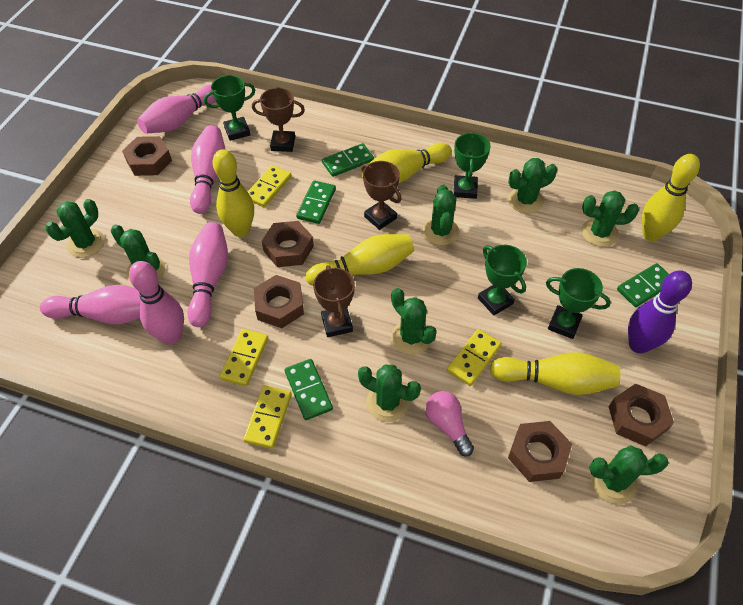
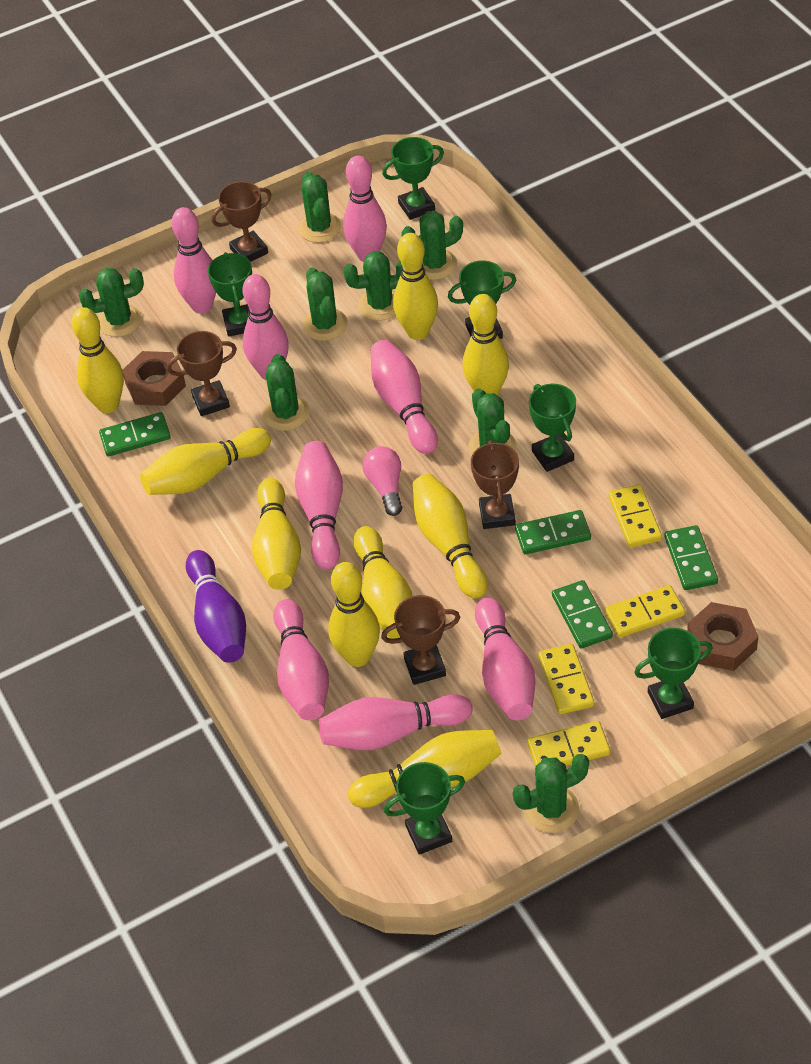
brown nut: 5 -> 2
brown trophy: 3 -> 4
green trophy: 4 -> 6
pink bowling pin: 5 -> 8
yellow bowling pin: 5 -> 9

